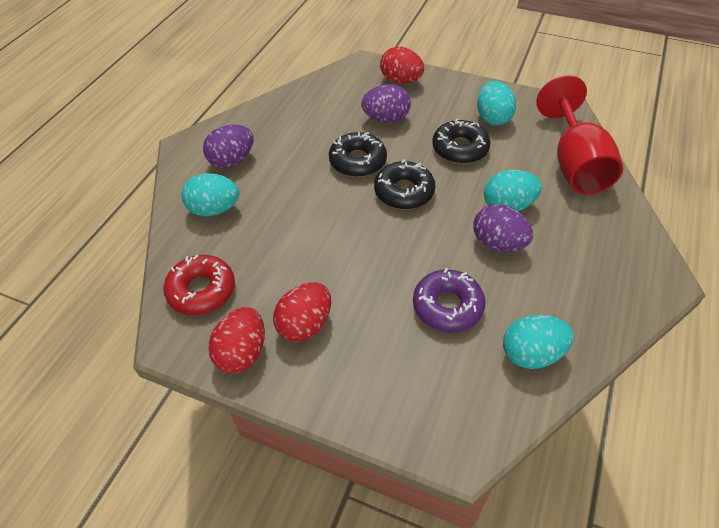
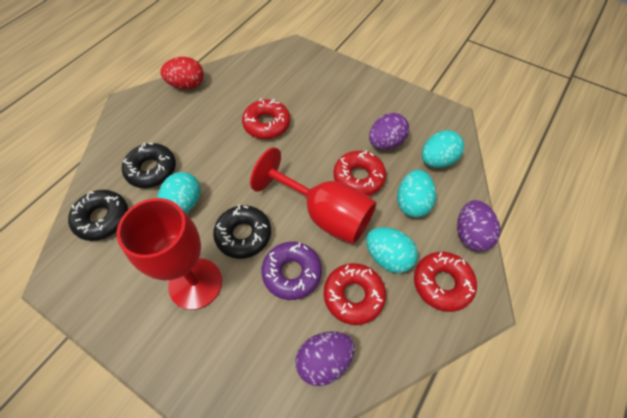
red donut: 1 -> 4
red egg: 3 -> 1
red goblet: 1 -> 2

